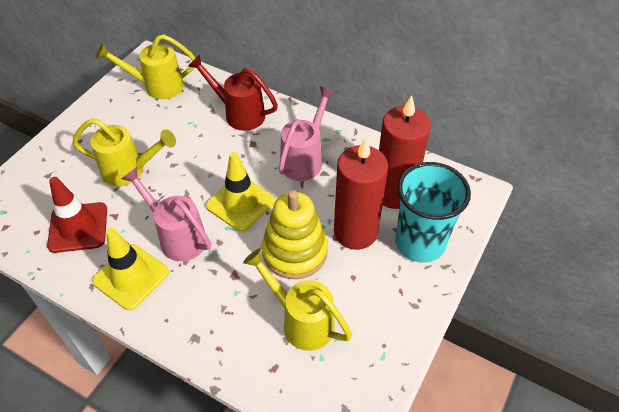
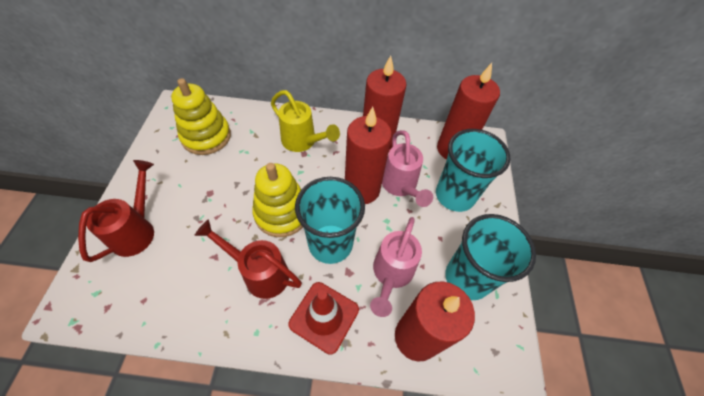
red candle: 2 -> 4
red watering can: 1 -> 2
turquoise cup: 1 -> 3
yellow stacking toy: 1 -> 2
yellow traffic cone: 2 -> 0
yellow watering can: 3 -> 1

